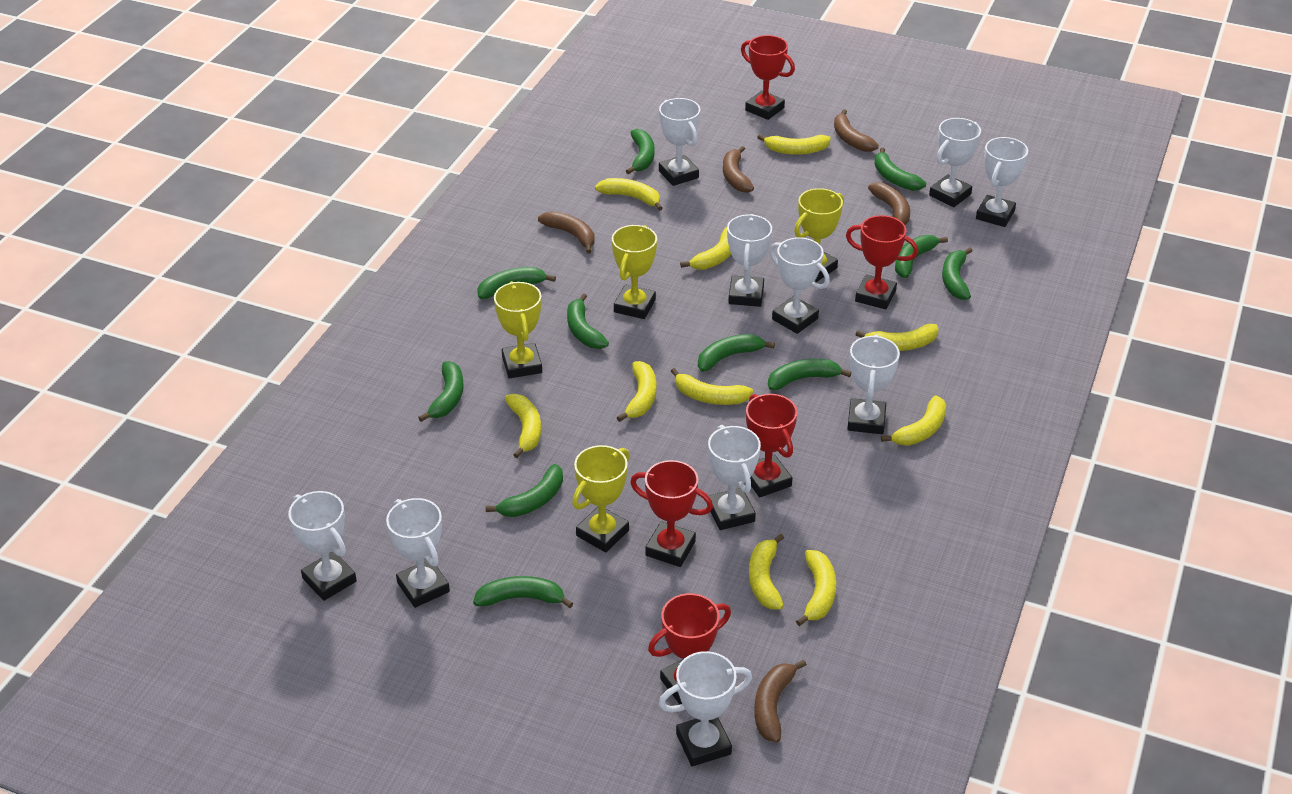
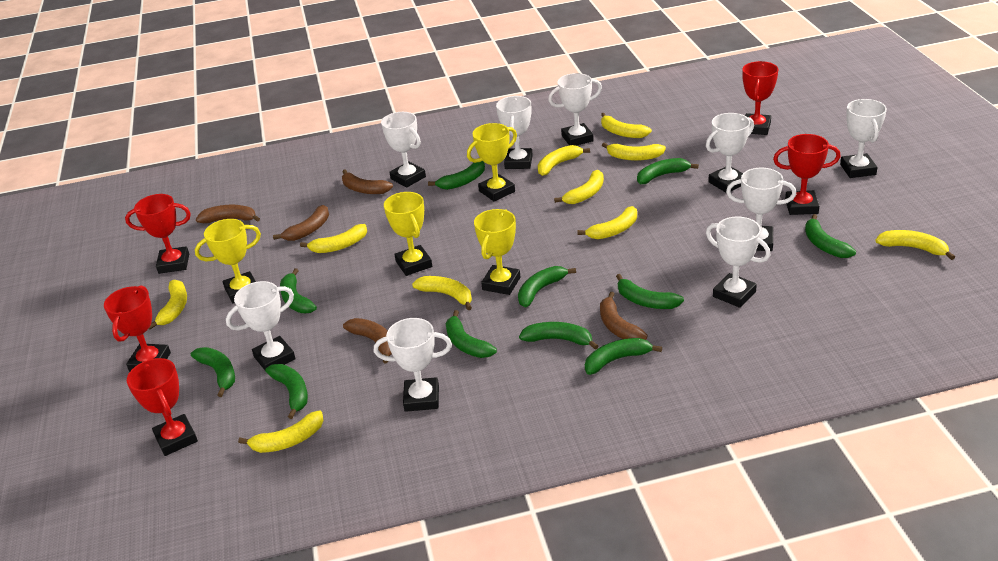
white trophy: 10 -> 9

